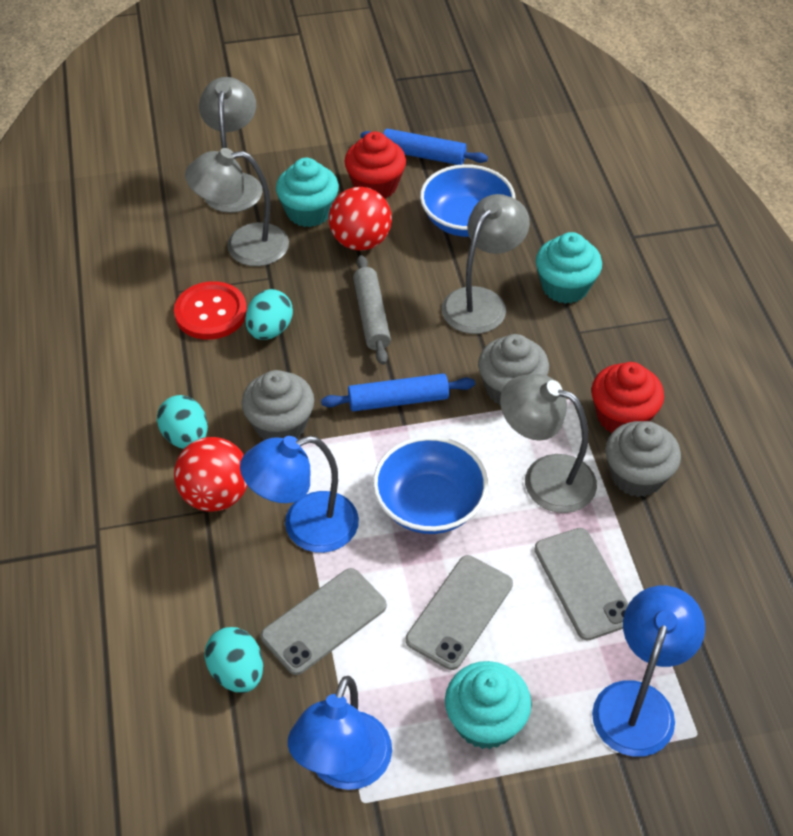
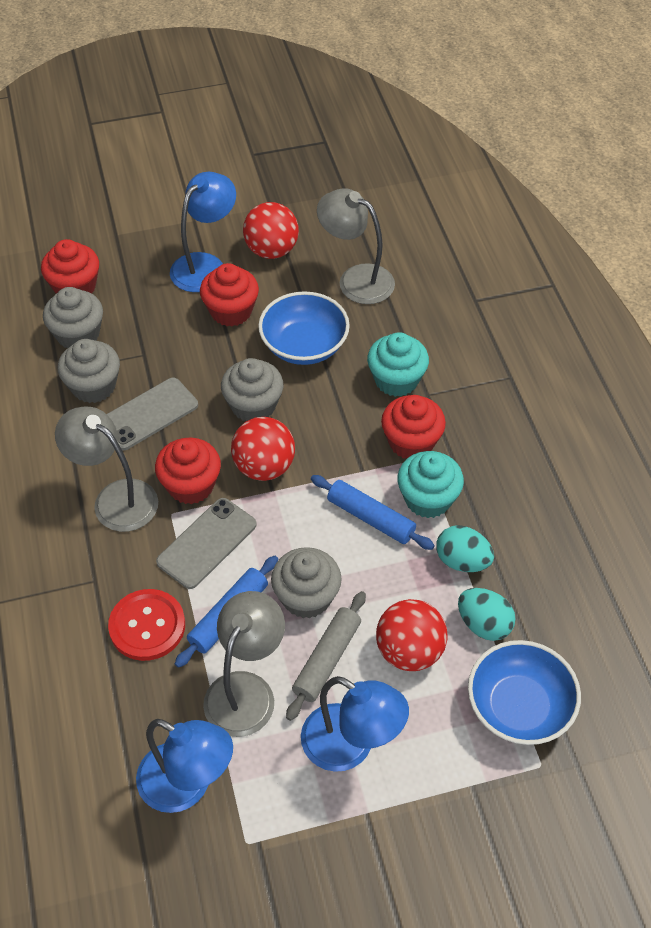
grey cupcake: 3 -> 4
grey lamp: 4 -> 3
grey phone: 3 -> 2
red ball: 2 -> 3
red cupcake: 2 -> 4
turquoise cupcake: 3 -> 2
turquoise egg: 3 -> 2

